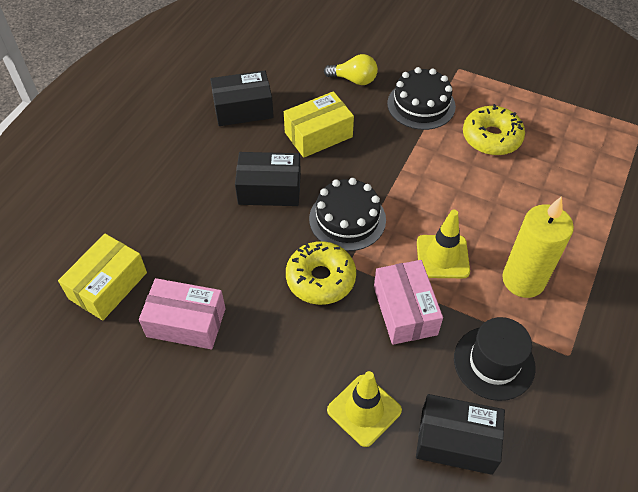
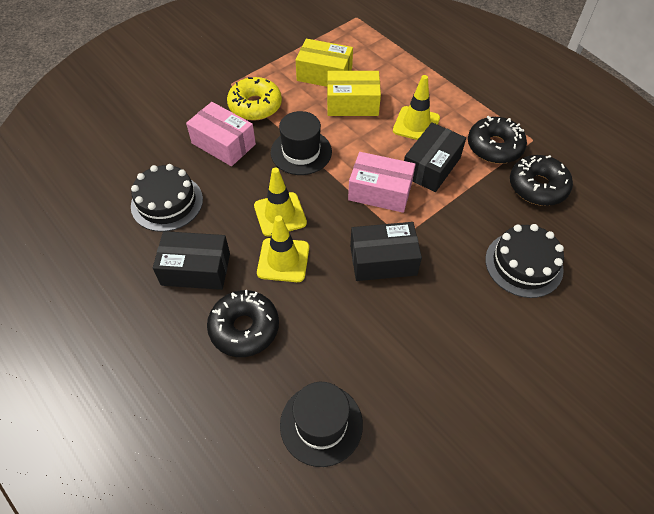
black donut: 0 -> 3
black hat: 1 -> 2
yellow candle: 1 -> 0
yellow donut: 2 -> 1
yellow light bulb: 1 -> 0
yellow traffic cone: 2 -> 3

